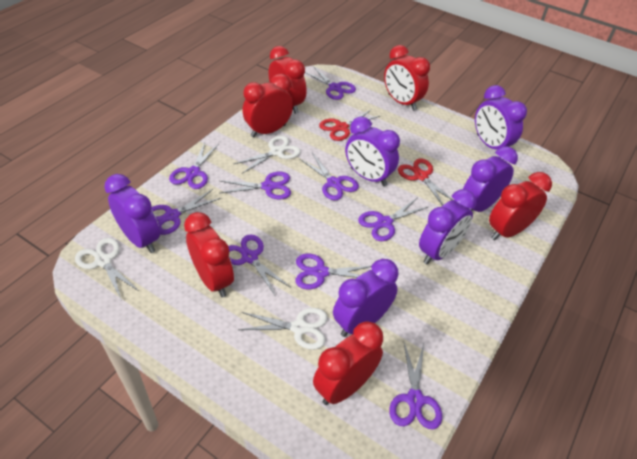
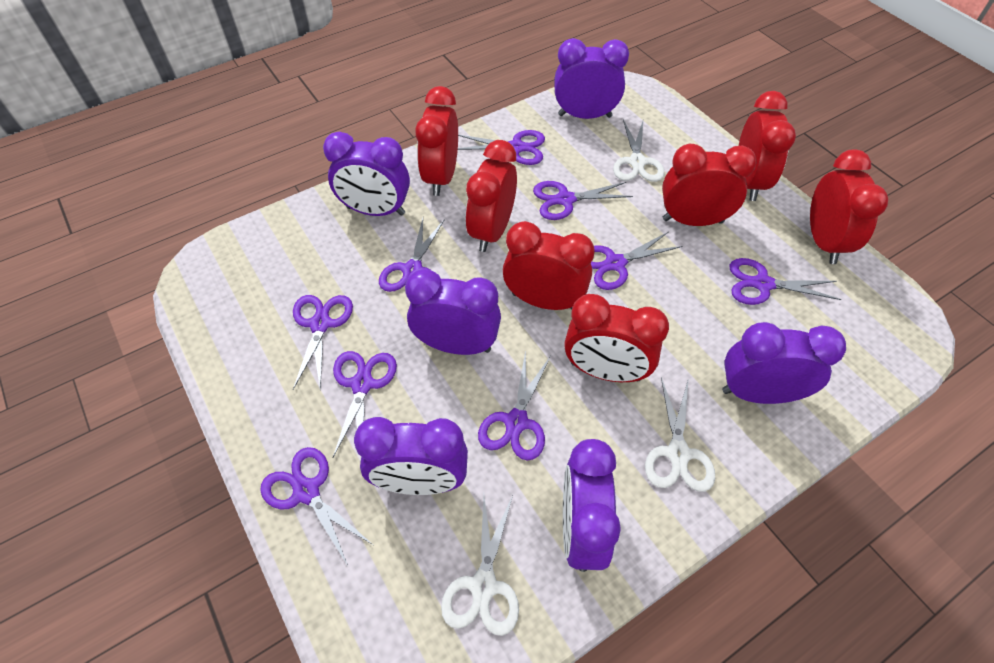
red clock: 6 -> 7
red scissors: 2 -> 0

